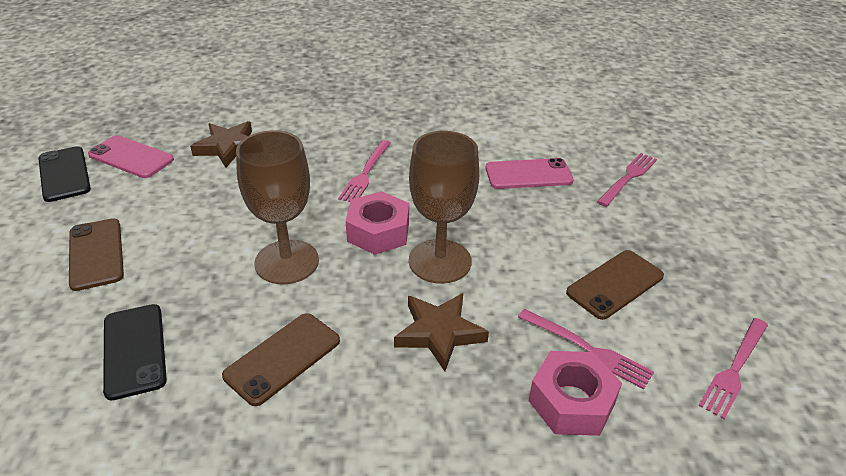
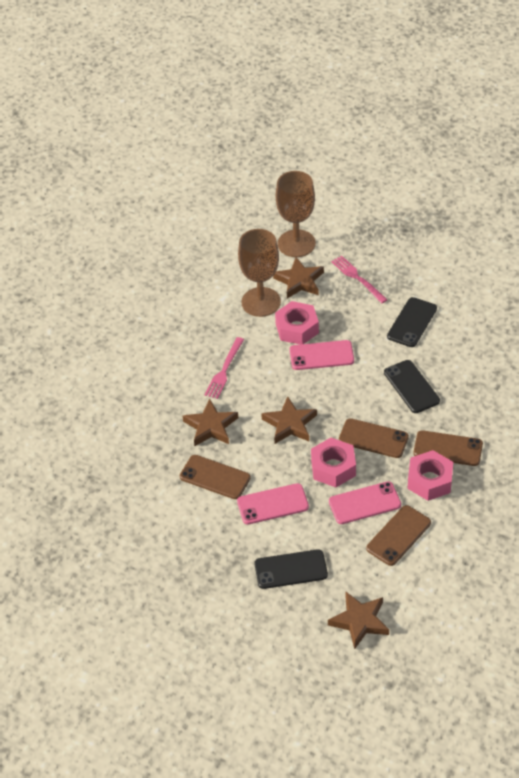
black phone: 2 -> 3
brown phone: 3 -> 4
brown star: 2 -> 4
pink fork: 4 -> 2
pink nut: 2 -> 3
pink phone: 2 -> 3

